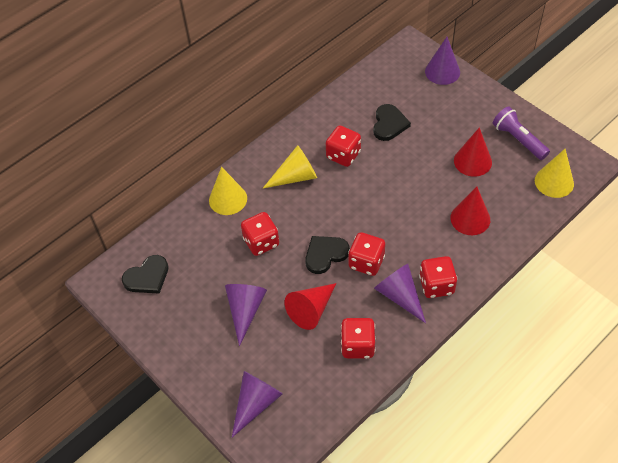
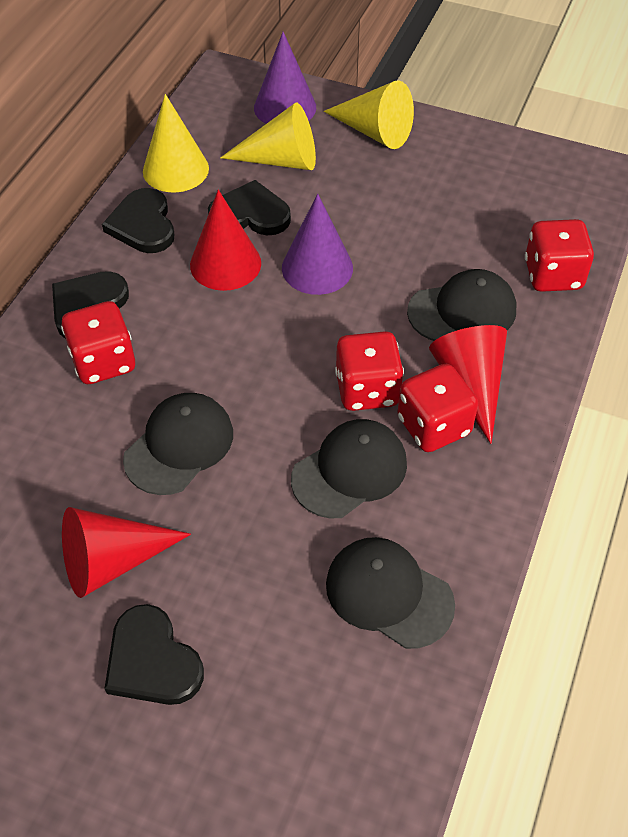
black cap: 0 -> 4
black heart: 3 -> 4
purple cone: 4 -> 2
purple flashlight: 1 -> 0
red dice: 5 -> 4

